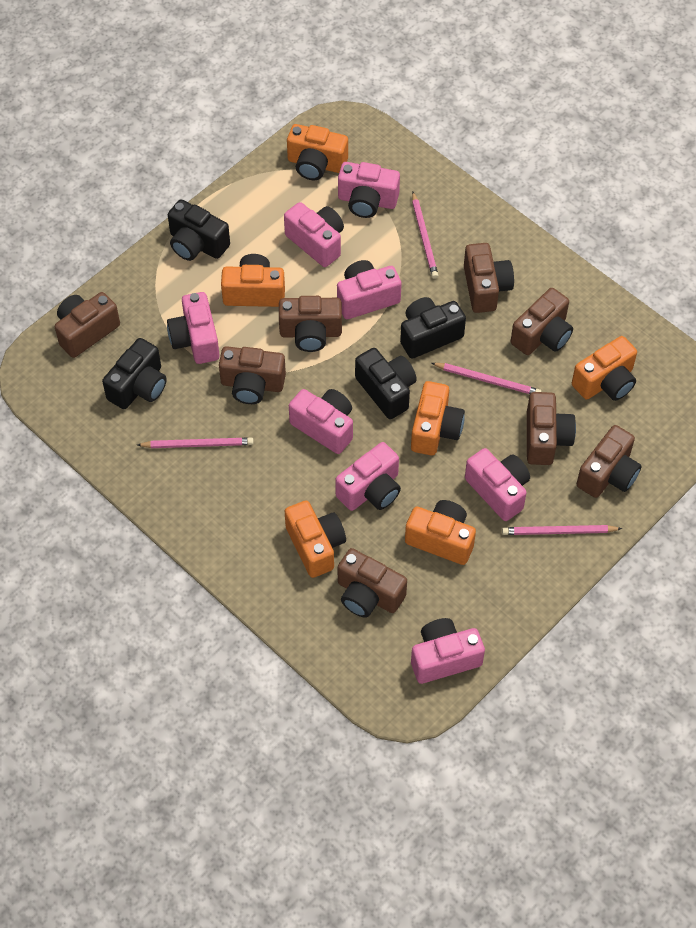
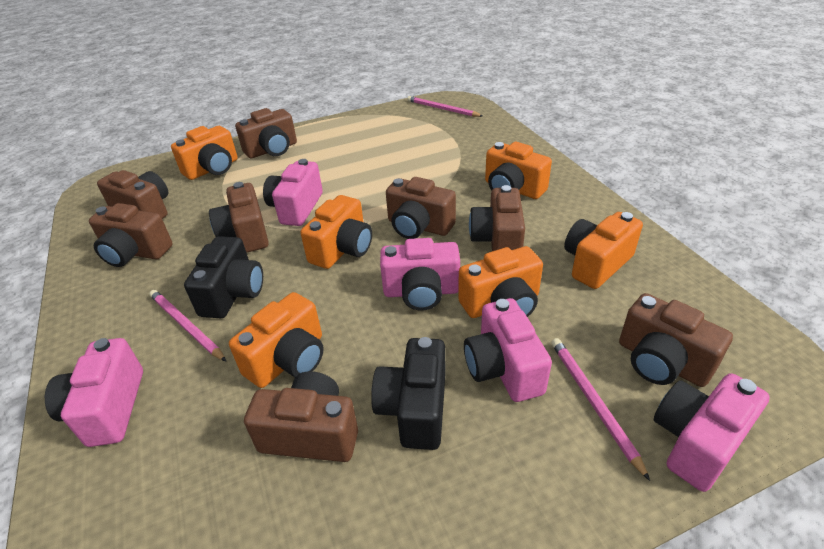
black camera: 4 -> 2
pink camera: 8 -> 5
pink pencil: 4 -> 3

